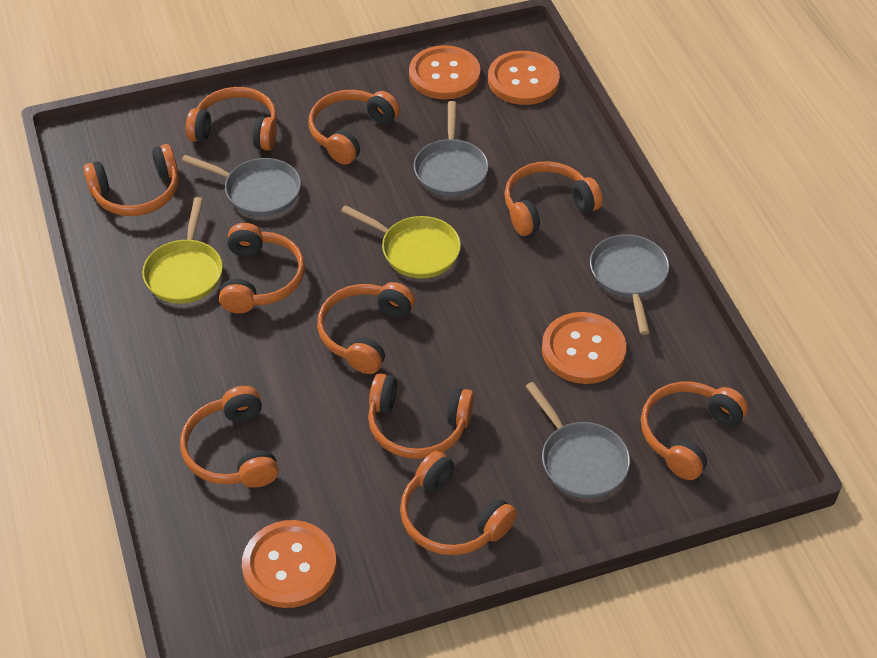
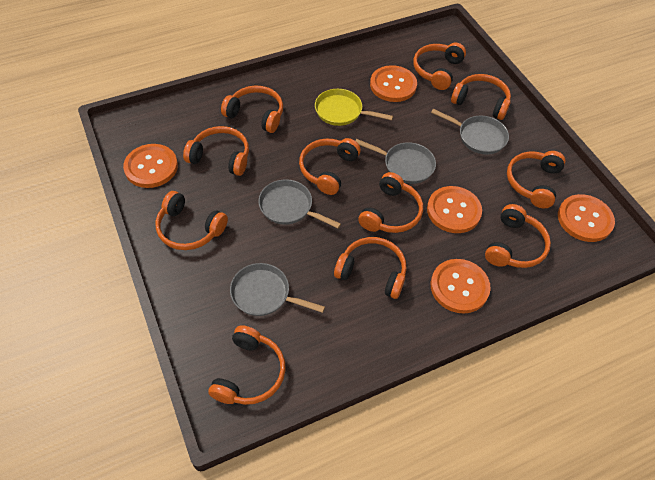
orange button: 4 -> 5
orange headphones: 10 -> 11
yellow pan: 2 -> 1

